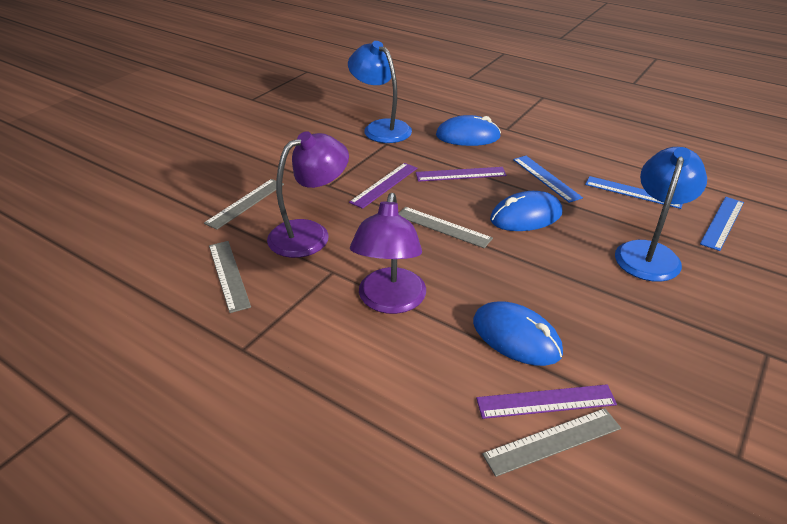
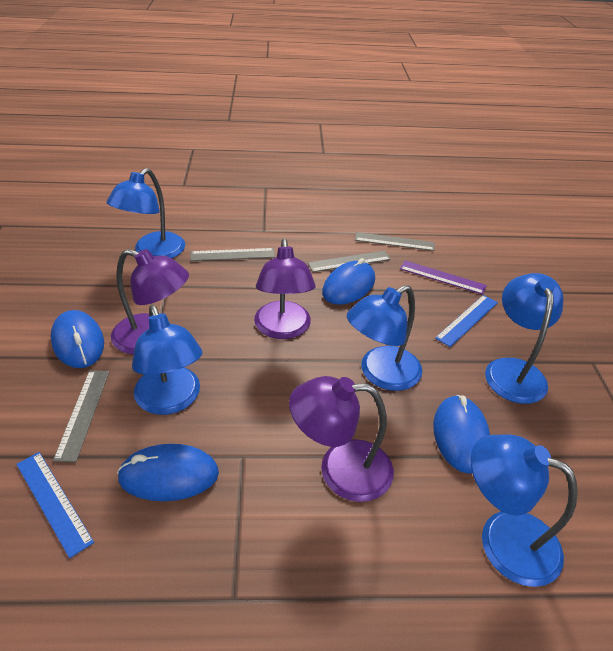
blue lamp: 2 -> 5
blue mouse: 3 -> 4
blue ruler: 3 -> 2
purple lamp: 2 -> 3
purple ruler: 3 -> 1

